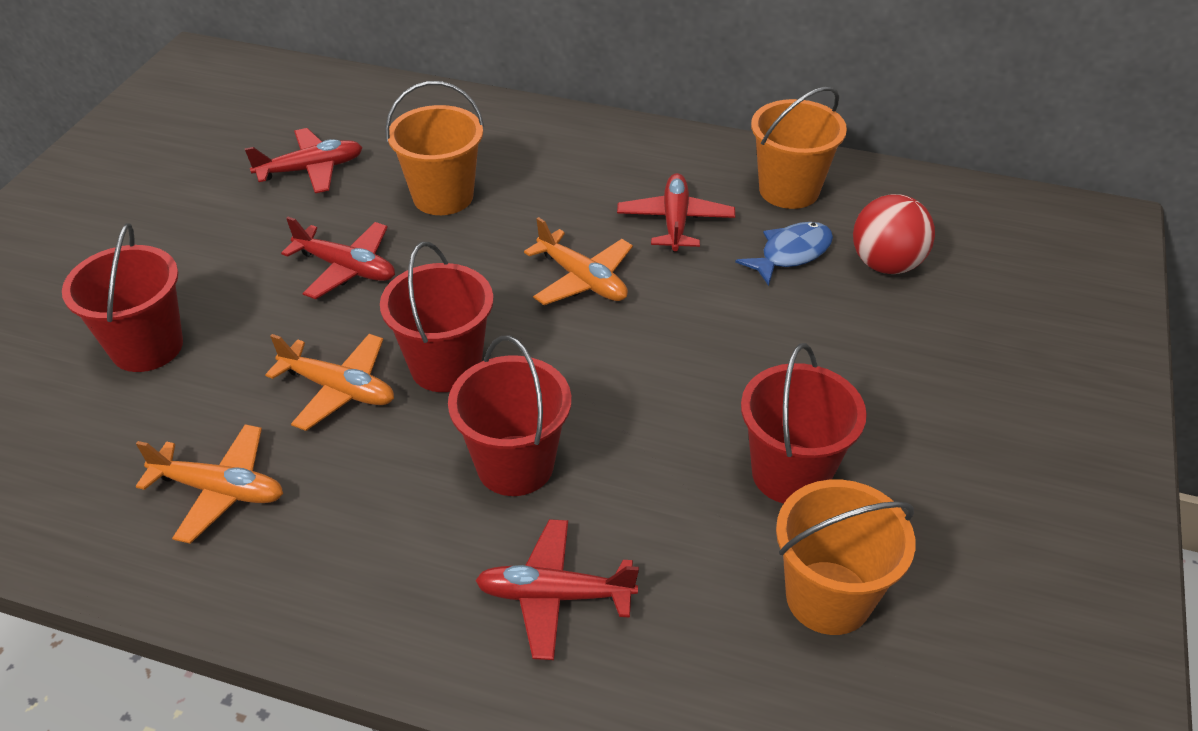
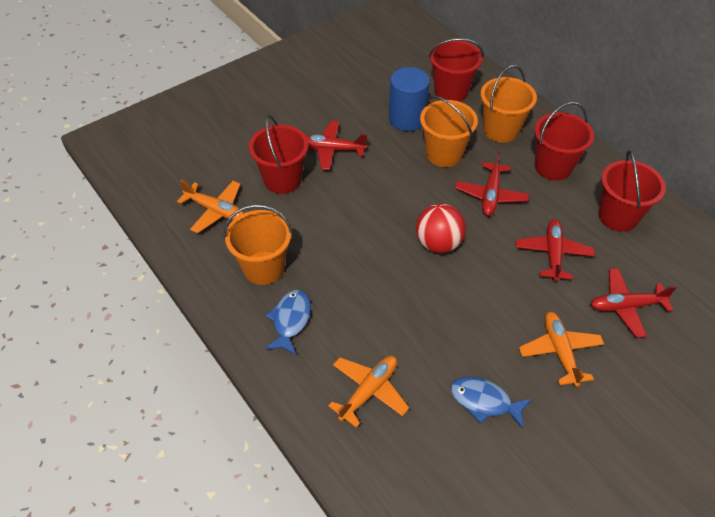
blue cylinder: 0 -> 1
blue fish: 1 -> 2

